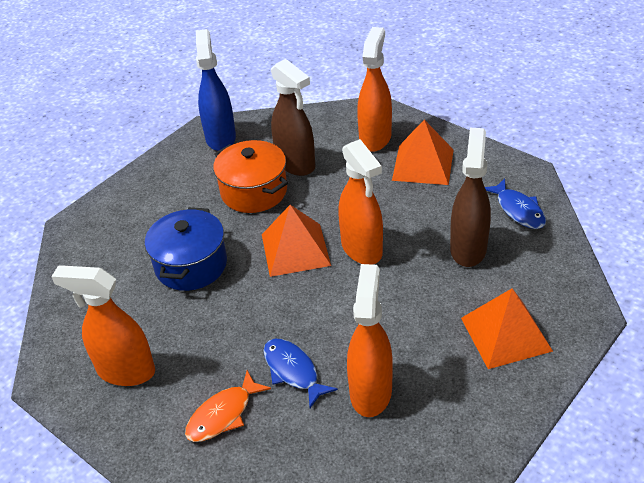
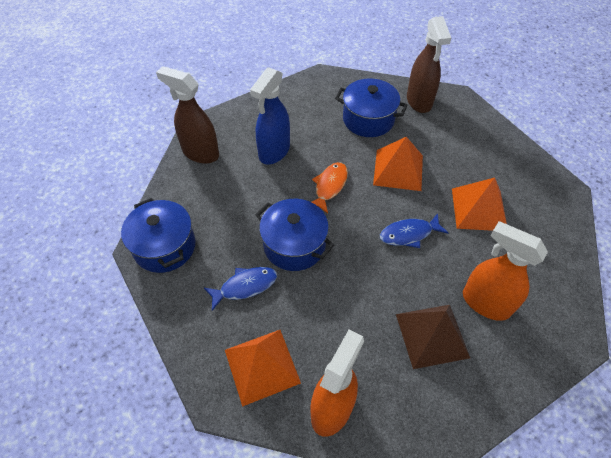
blue pot: 1 -> 3
brown pyramid: 0 -> 1
orange pot: 1 -> 0
orange spray bottle: 4 -> 2

